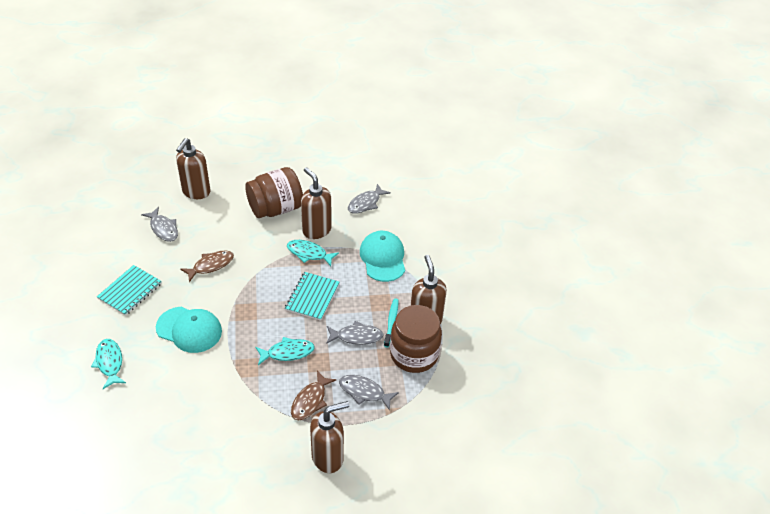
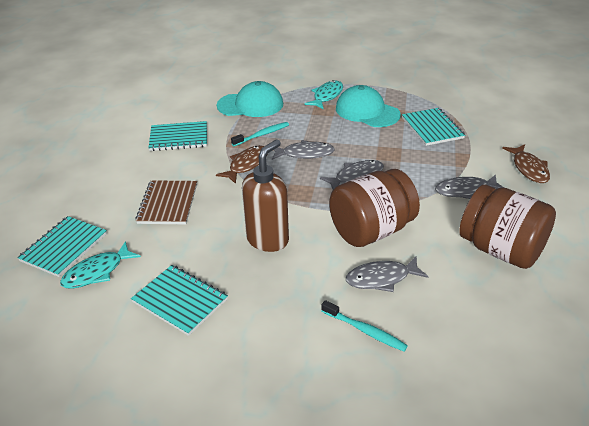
brown notebook: 0 -> 1
brown soap dispenser: 4 -> 1
turquoise fish: 3 -> 2
turquoise notebook: 2 -> 4
turquoise toothbrush: 1 -> 2

